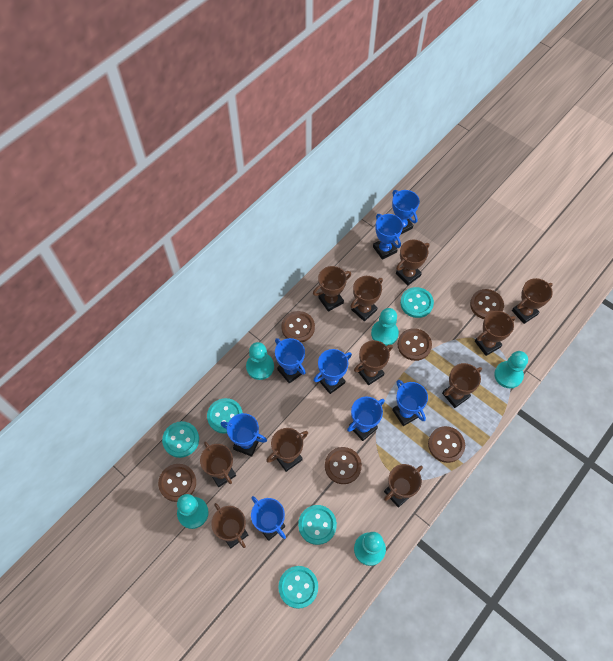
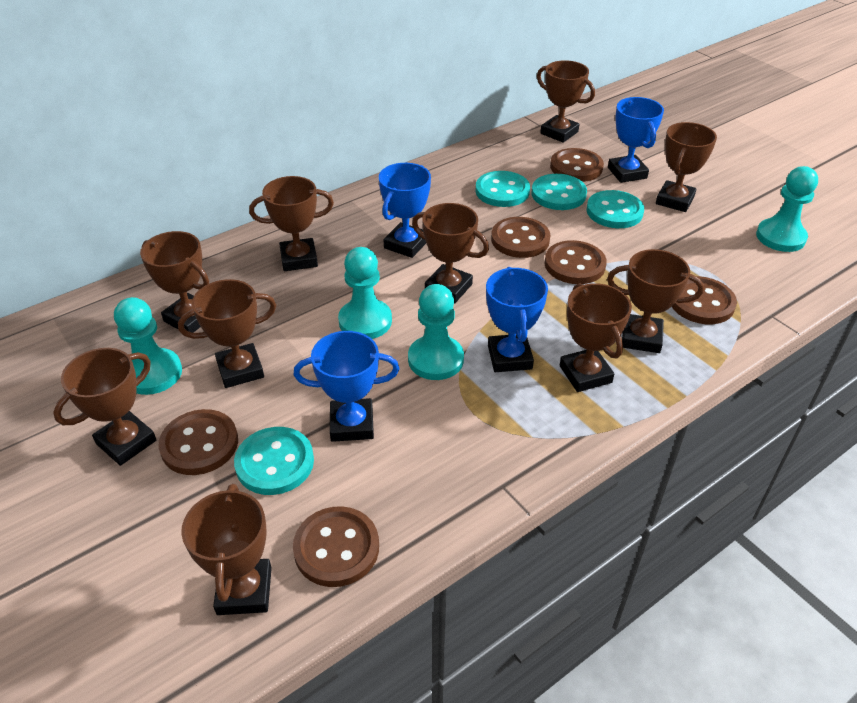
blue trophy: 8 -> 4
brown trophy: 11 -> 10
turquoise button: 5 -> 4
turquoise pawn: 5 -> 4

